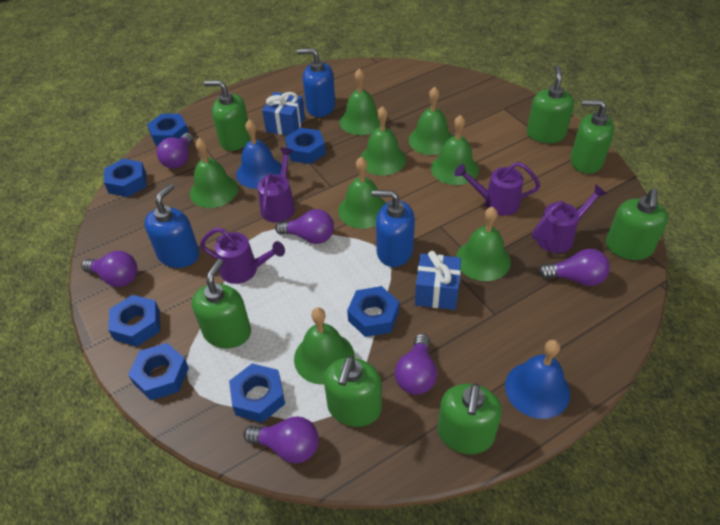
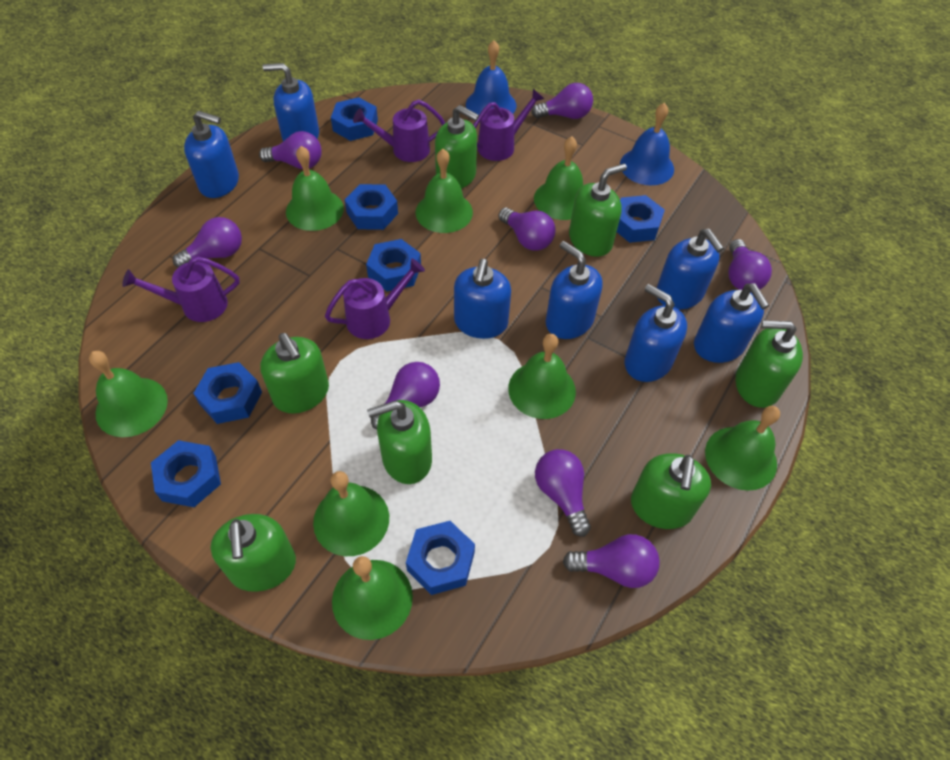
blue gift: 2 -> 0
blue soap dispenser: 3 -> 7
purple light bulb: 6 -> 8

